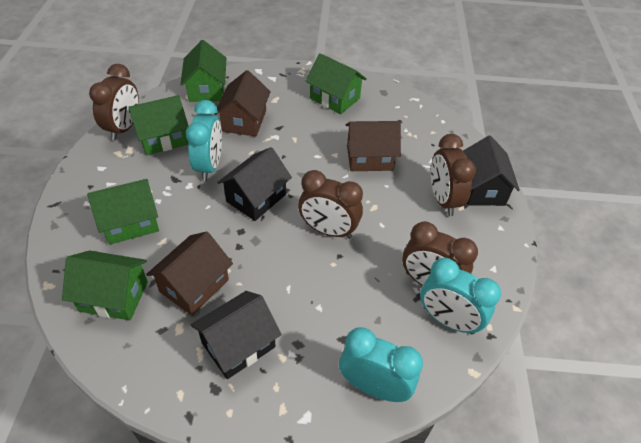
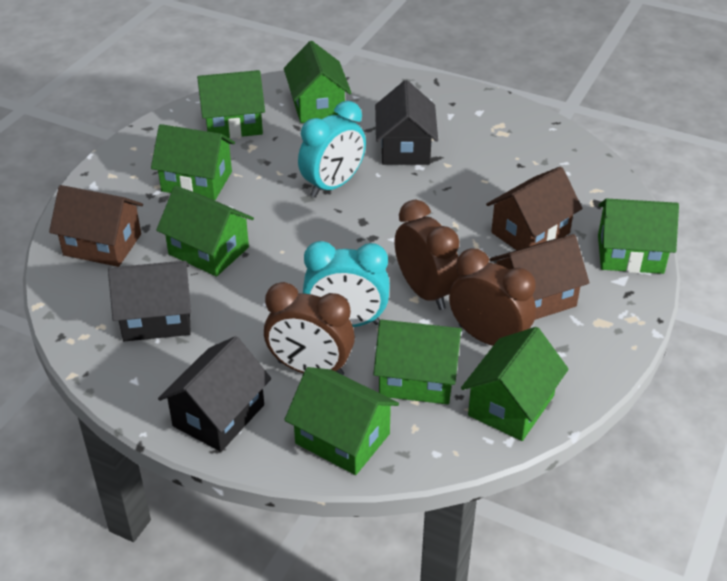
brown clock: 4 -> 3
green house: 5 -> 8
turquoise clock: 3 -> 2

